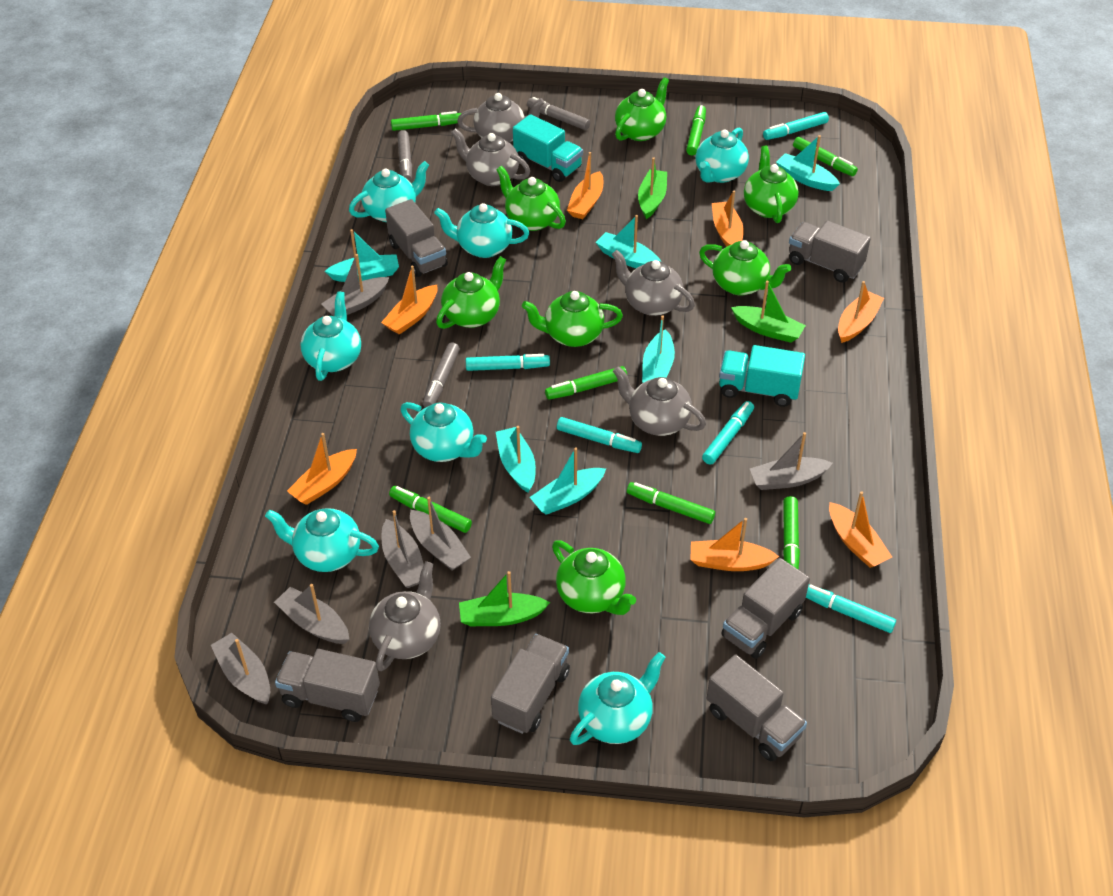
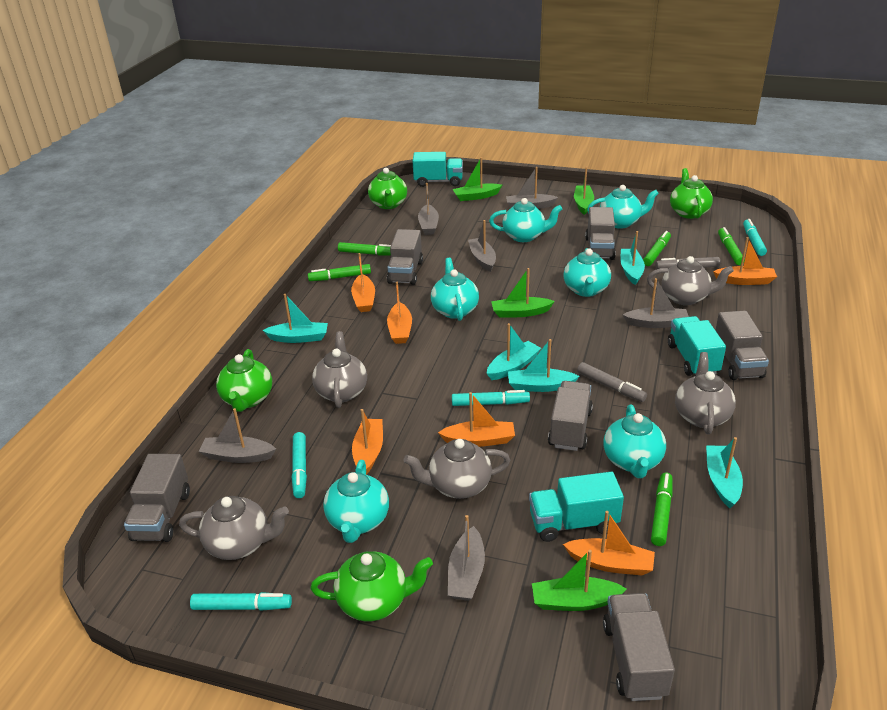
green boat: 3 -> 4
green marker: 7 -> 5
green teapot: 7 -> 4
grey marker: 3 -> 2
orange boat: 7 -> 6
turquoise boat: 6 -> 5
turquoise marker: 5 -> 4
turquoise teapot: 7 -> 6
turquoise truck: 2 -> 3

